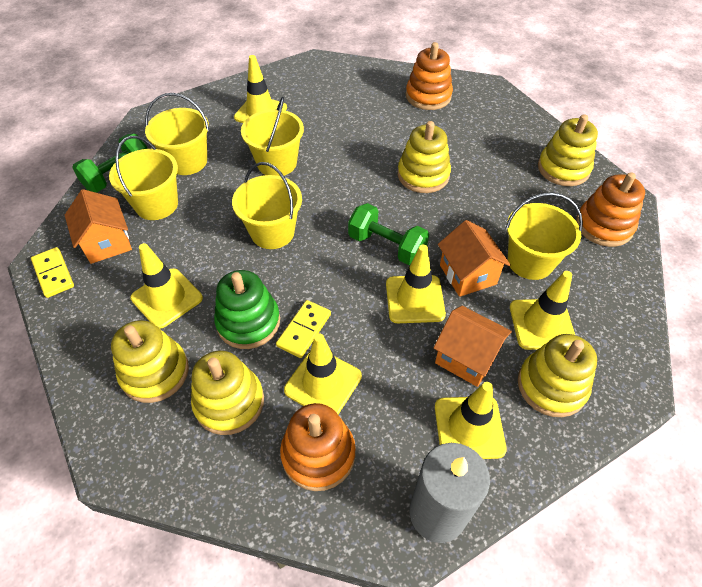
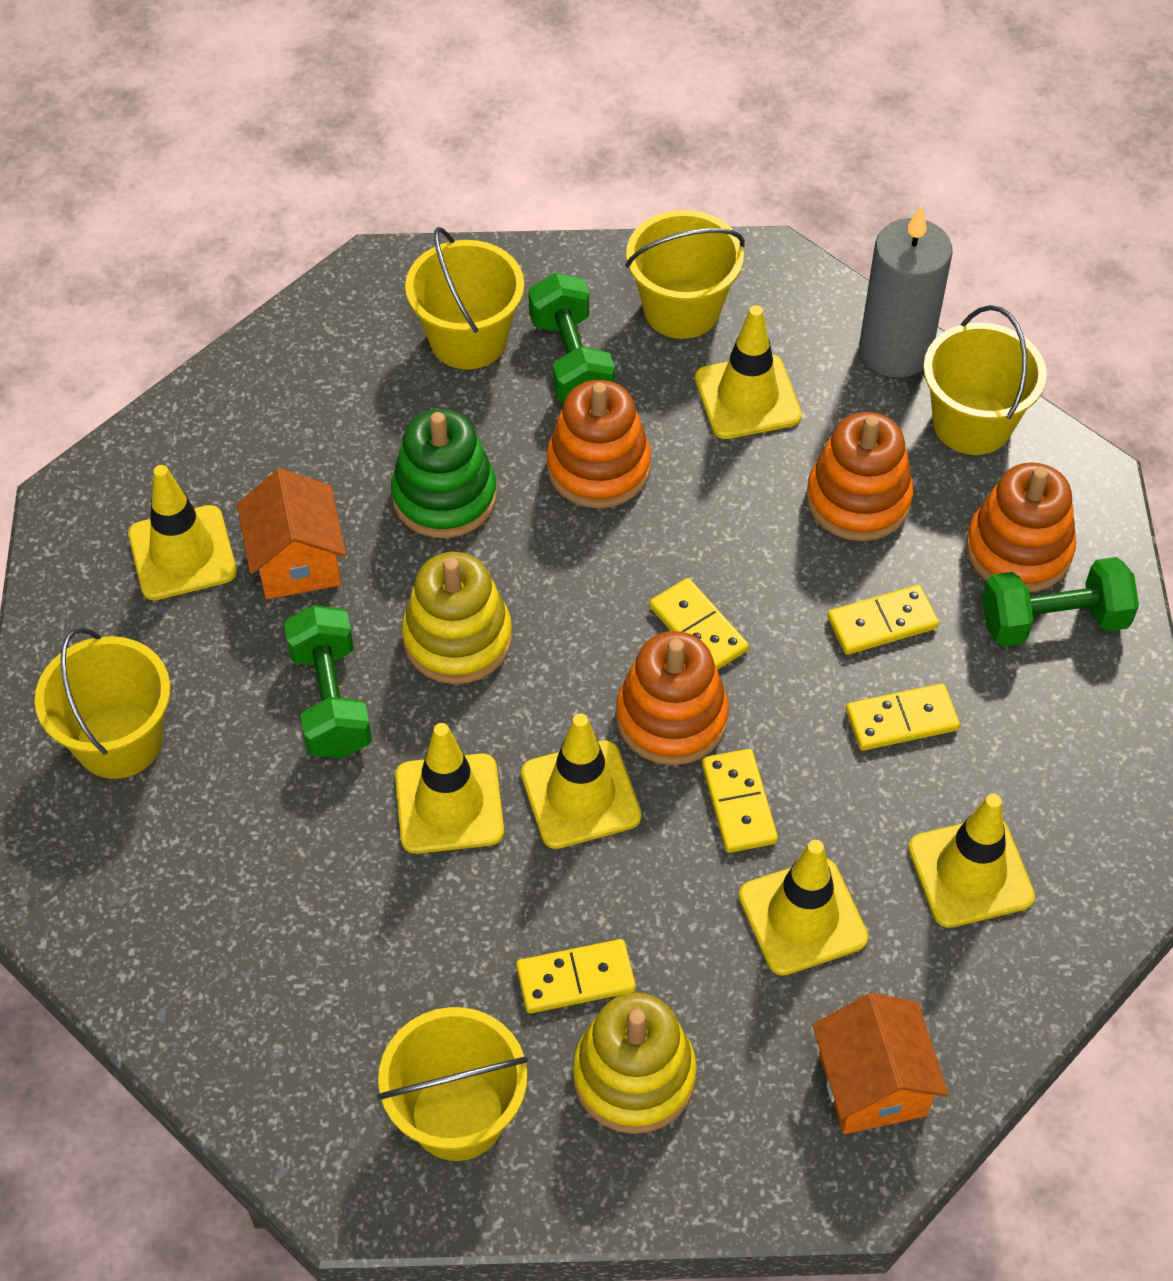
green dumbbell: 2 -> 3
orange house: 3 -> 2
orange stacking toy: 3 -> 4
yellow domino: 2 -> 5
yellow stacking toy: 5 -> 2

